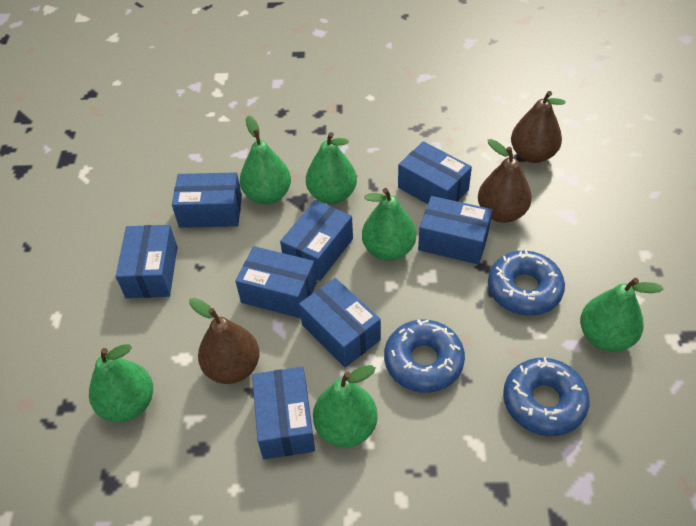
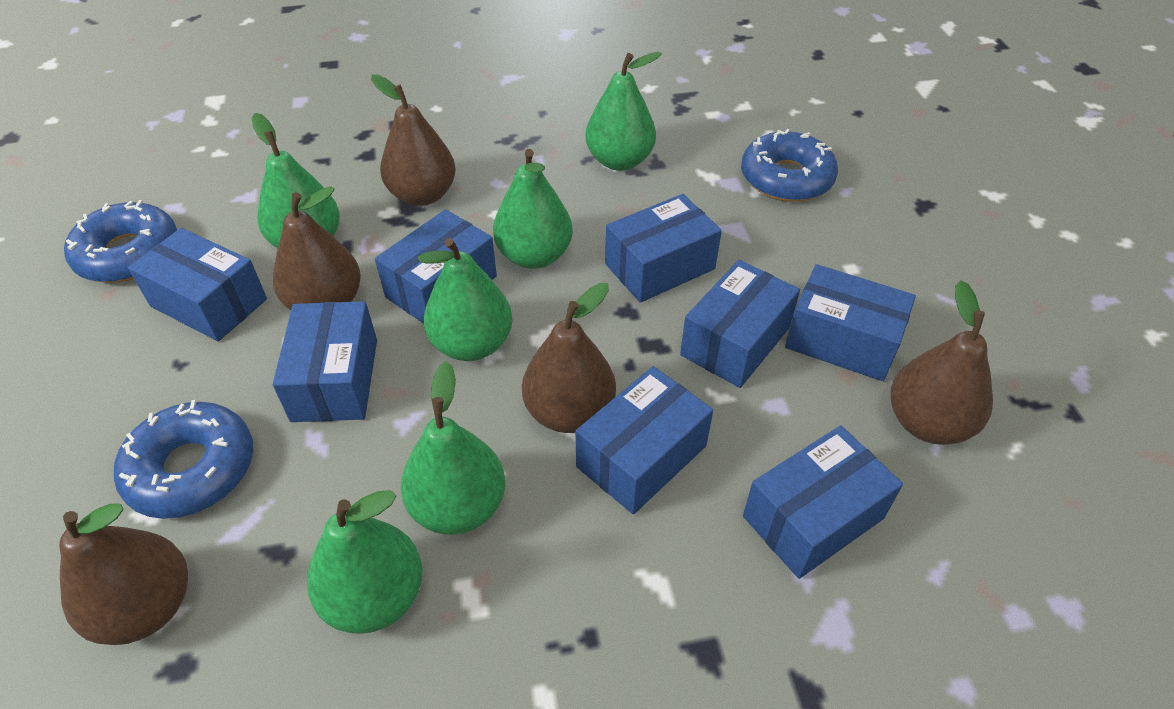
brown pear: 3 -> 5

